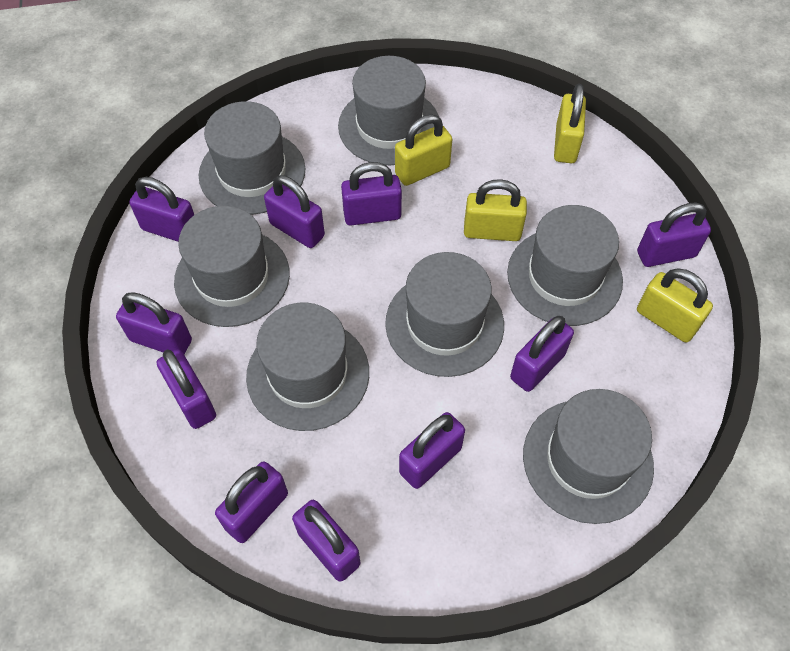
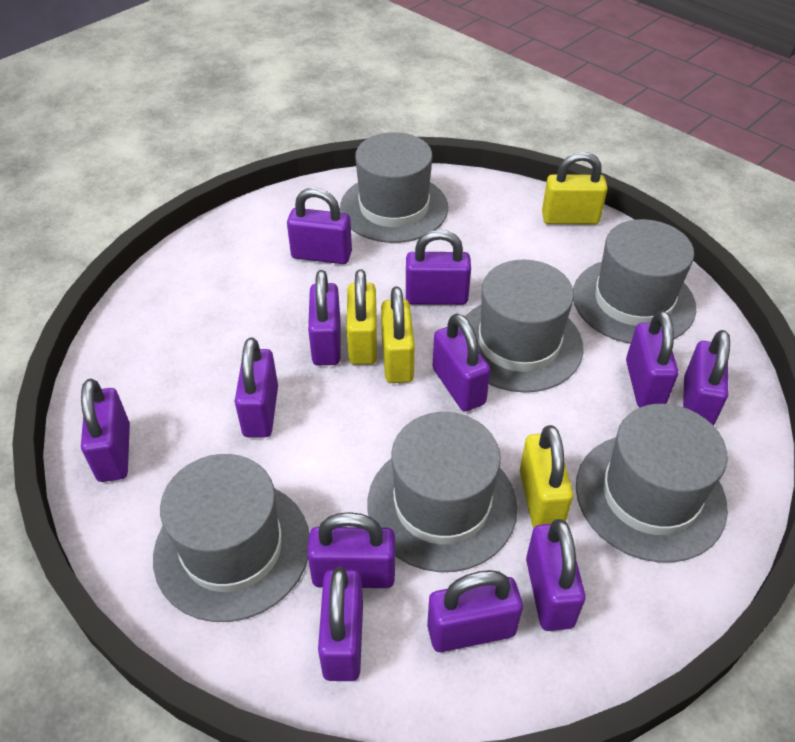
grey hat: 7 -> 6
purple padlock: 10 -> 12

